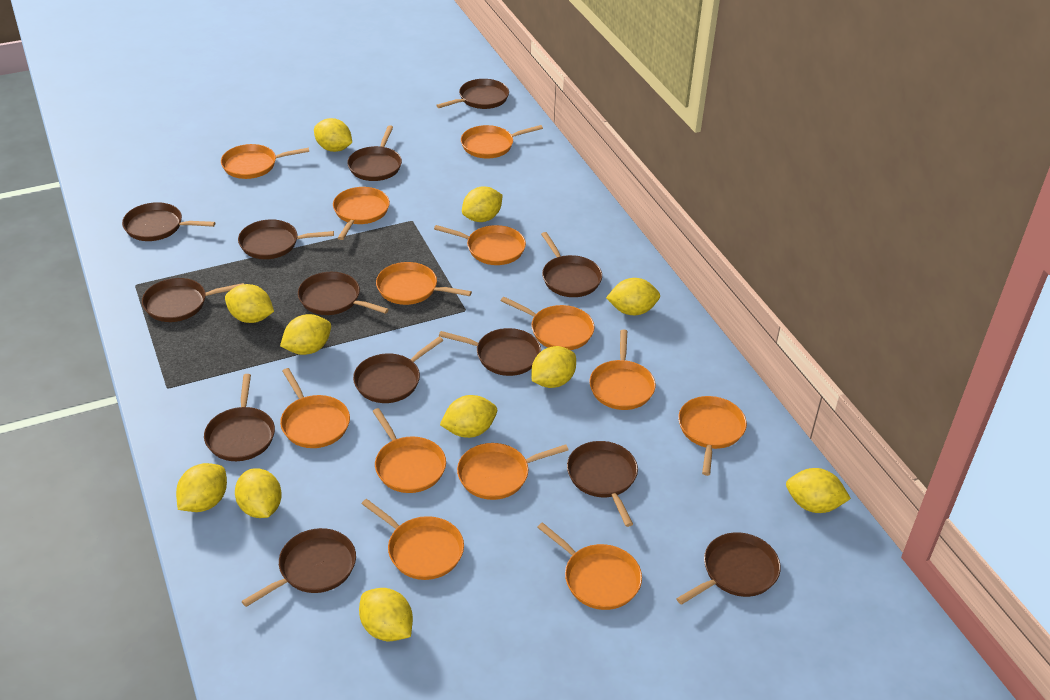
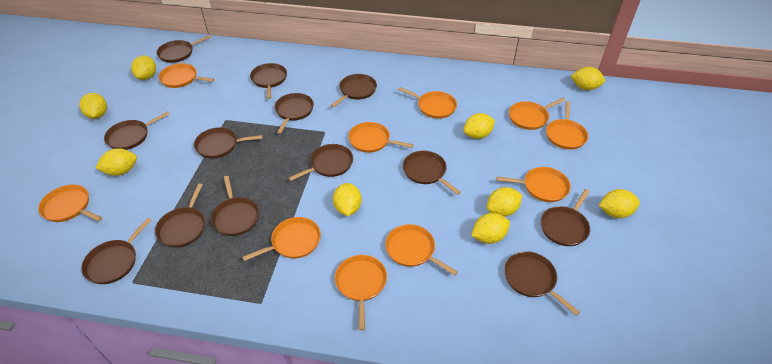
orange pan: 13 -> 10
yellow lemon: 11 -> 9

